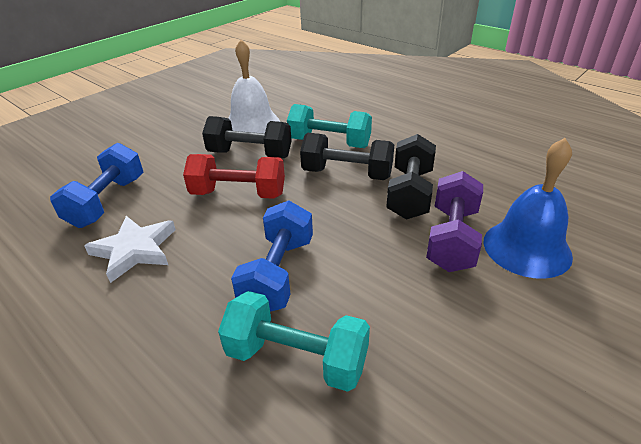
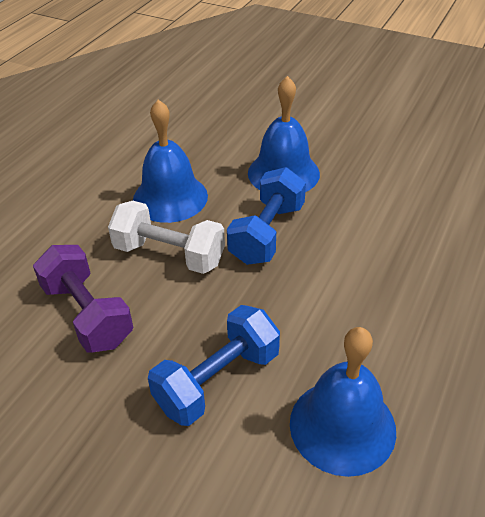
black dumbbell: 3 -> 0
blue bell: 1 -> 3
red dumbbell: 1 -> 0
turquoise dumbbell: 2 -> 0
white bell: 1 -> 0
white dumbbell: 0 -> 1
white star: 1 -> 0

